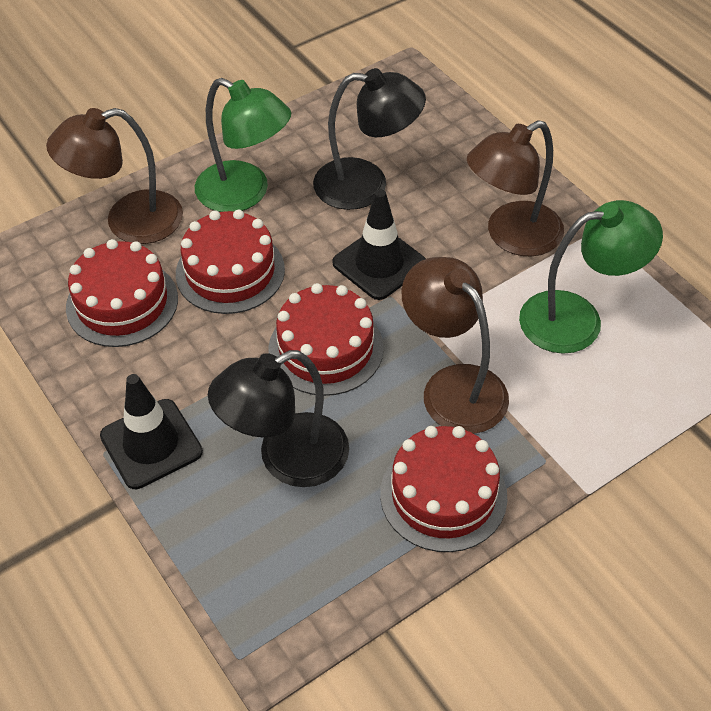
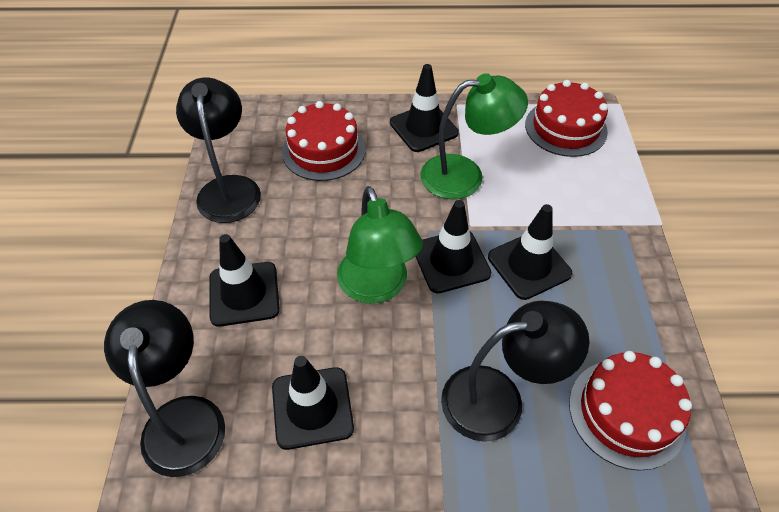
black lamp: 2 -> 3
black traffic cone: 2 -> 5
brown lamp: 3 -> 0
red cake: 4 -> 3

